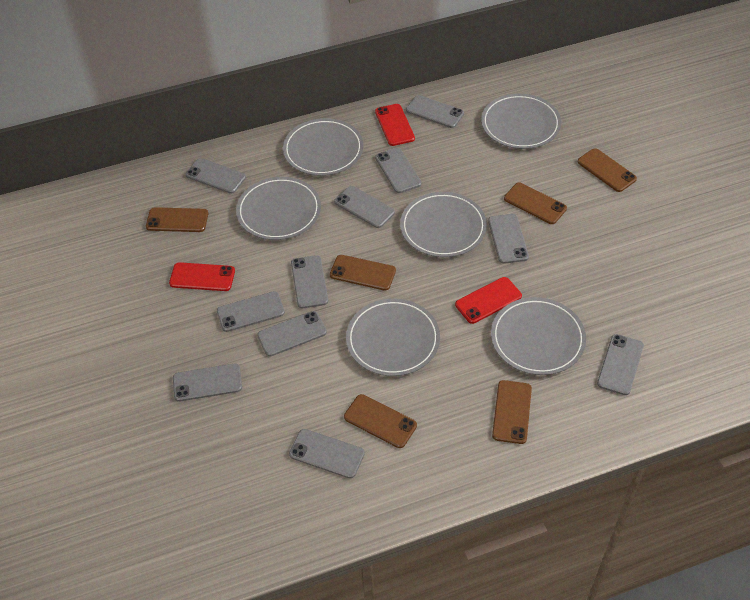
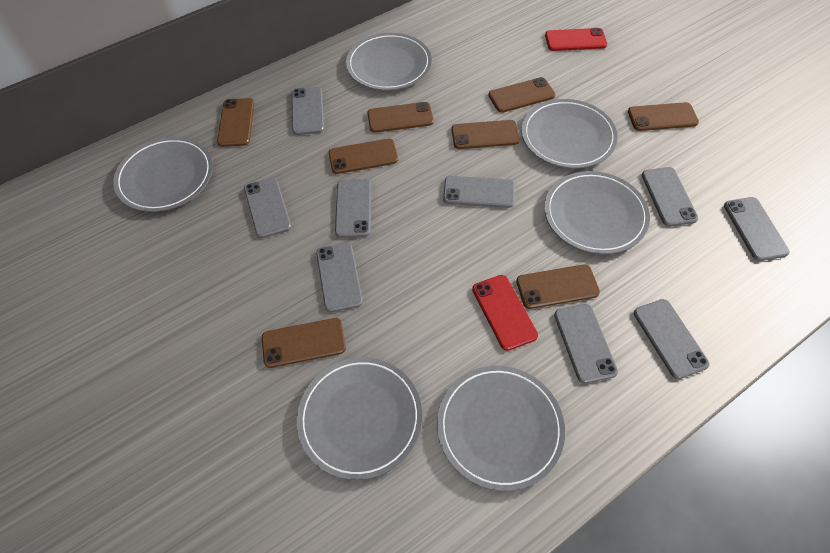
brown phone: 6 -> 8
grey phone: 11 -> 9
red phone: 3 -> 2

